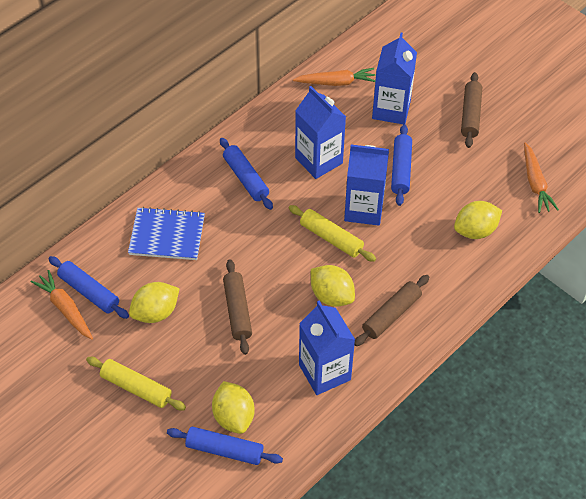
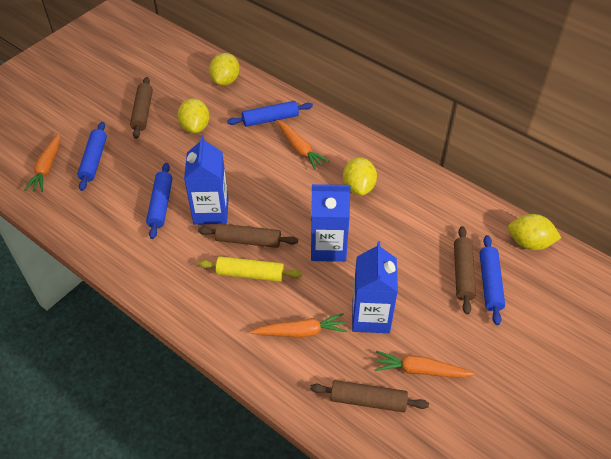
blue carton: 4 -> 3
blue notebook: 1 -> 0
brown rolling pin: 3 -> 4
orange carrot: 3 -> 4
yellow rolling pin: 2 -> 1

